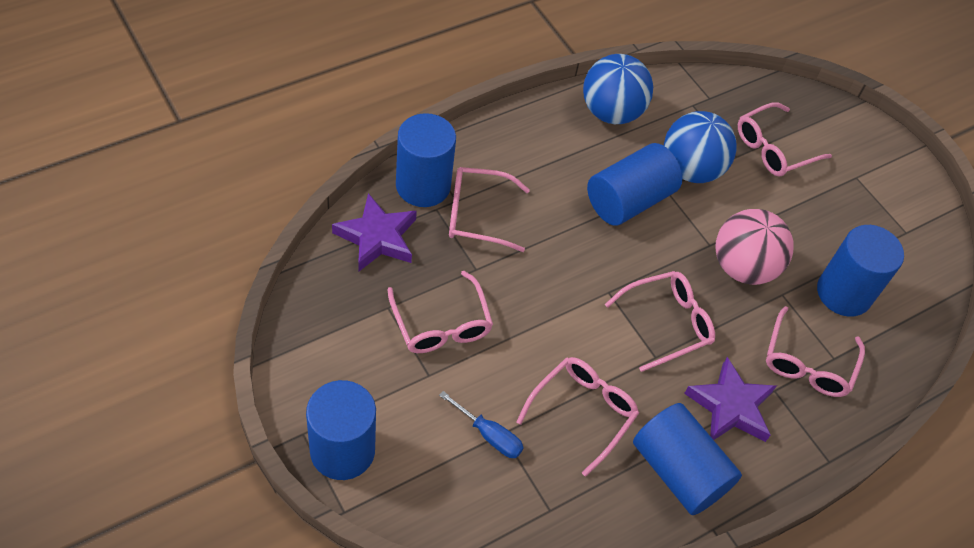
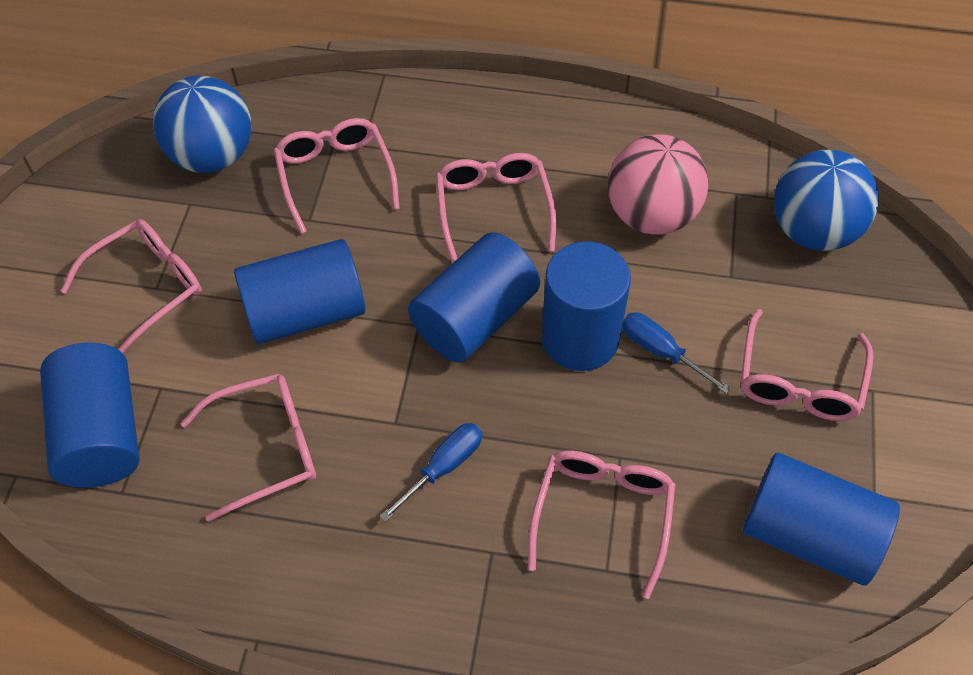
blue screwdriver: 1 -> 2
purple star: 2 -> 0

